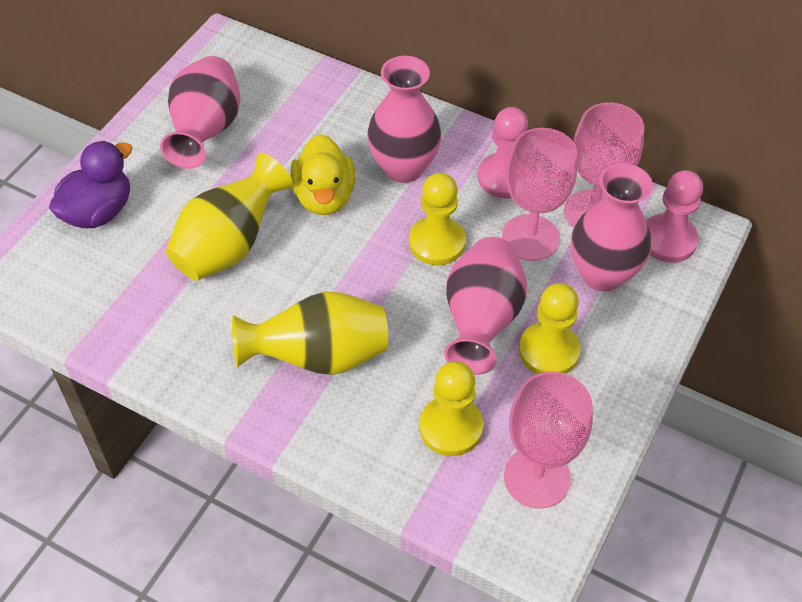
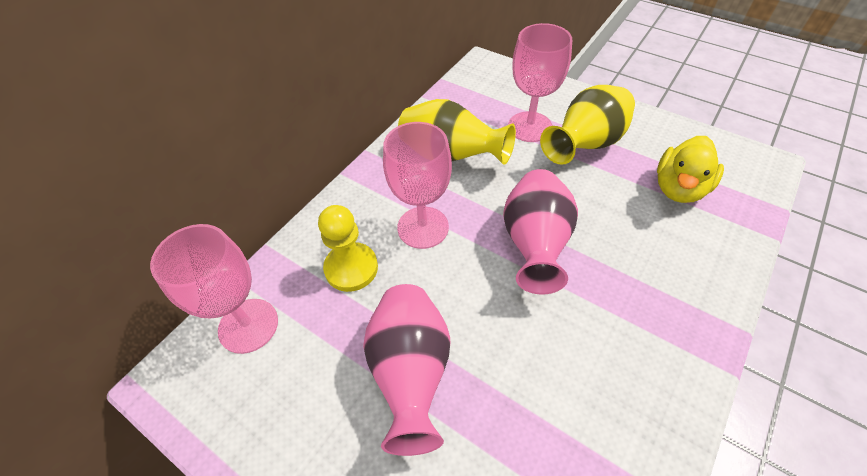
pink pawn: 2 -> 0
pink vase: 4 -> 2
purple duck: 1 -> 0
yellow pawn: 3 -> 1

